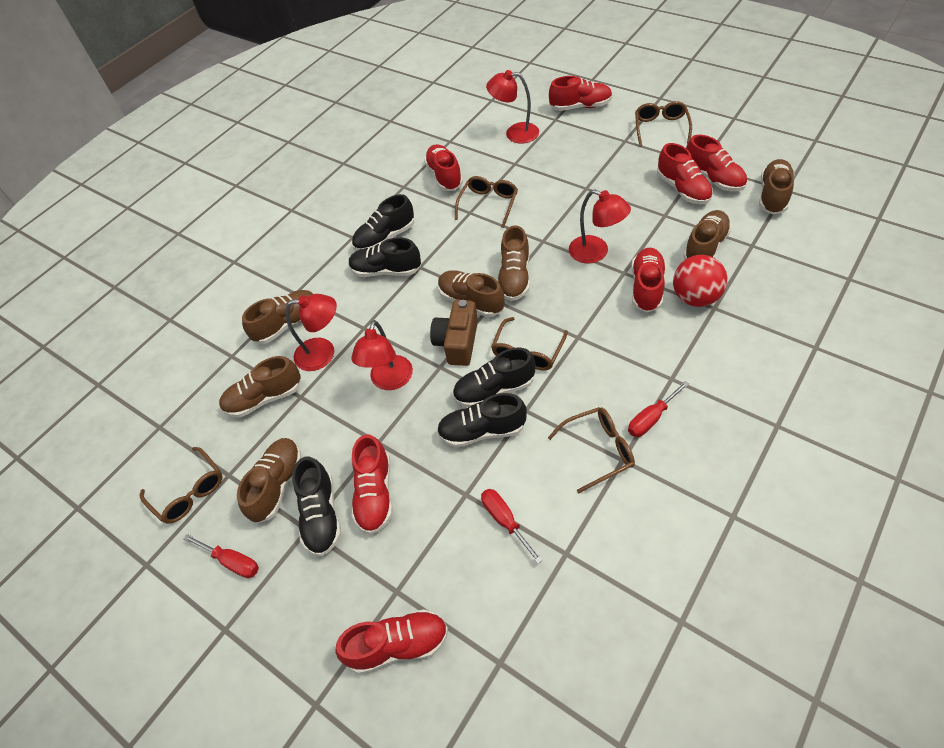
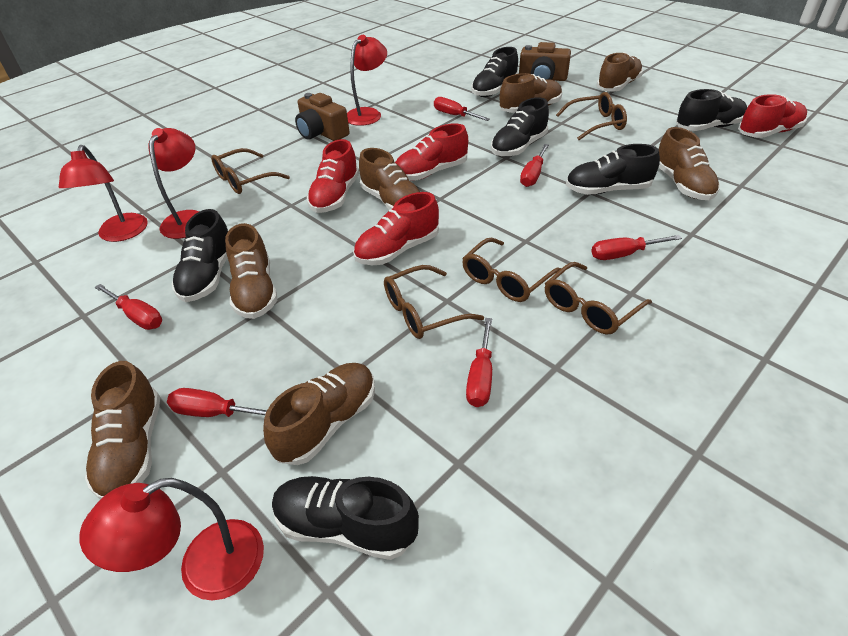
black shoe: 5 -> 6
brown camera: 1 -> 2
red ball: 1 -> 0
red screwdriver: 3 -> 6
red shoe: 7 -> 4

